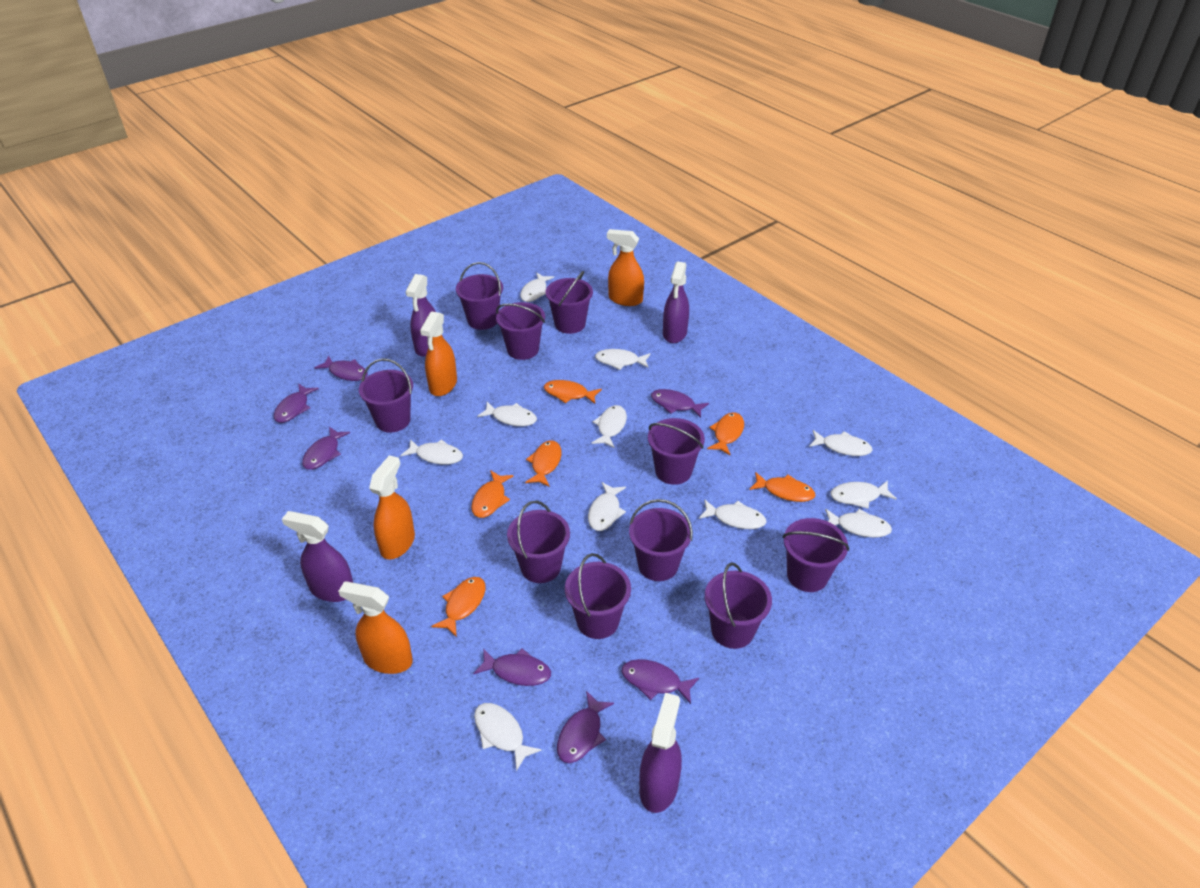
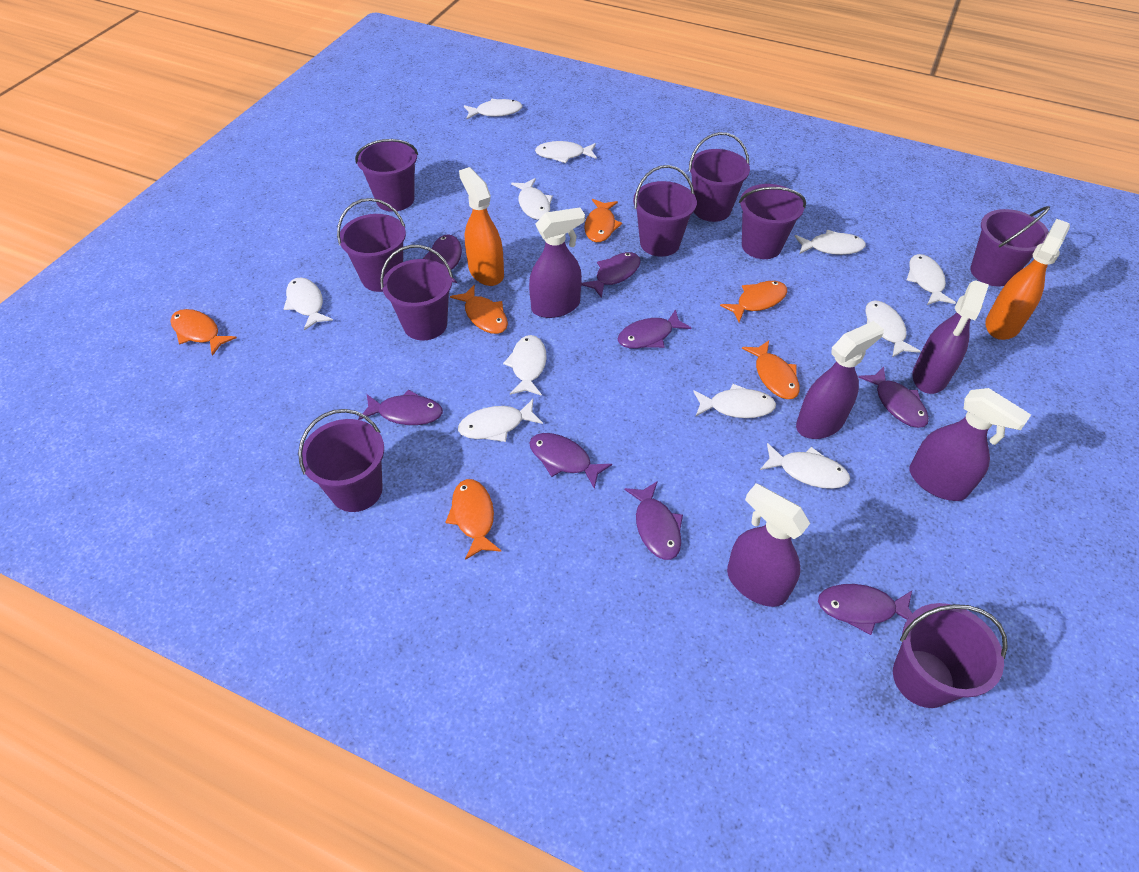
orange spray bottle: 4 -> 2
purple bucket: 10 -> 9
purple fish: 7 -> 8
purple spray bottle: 4 -> 5

